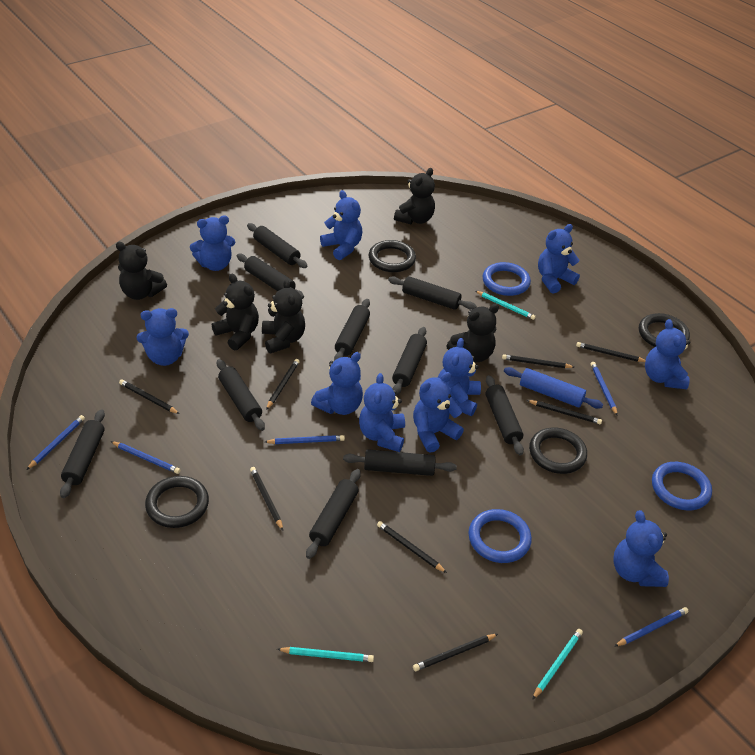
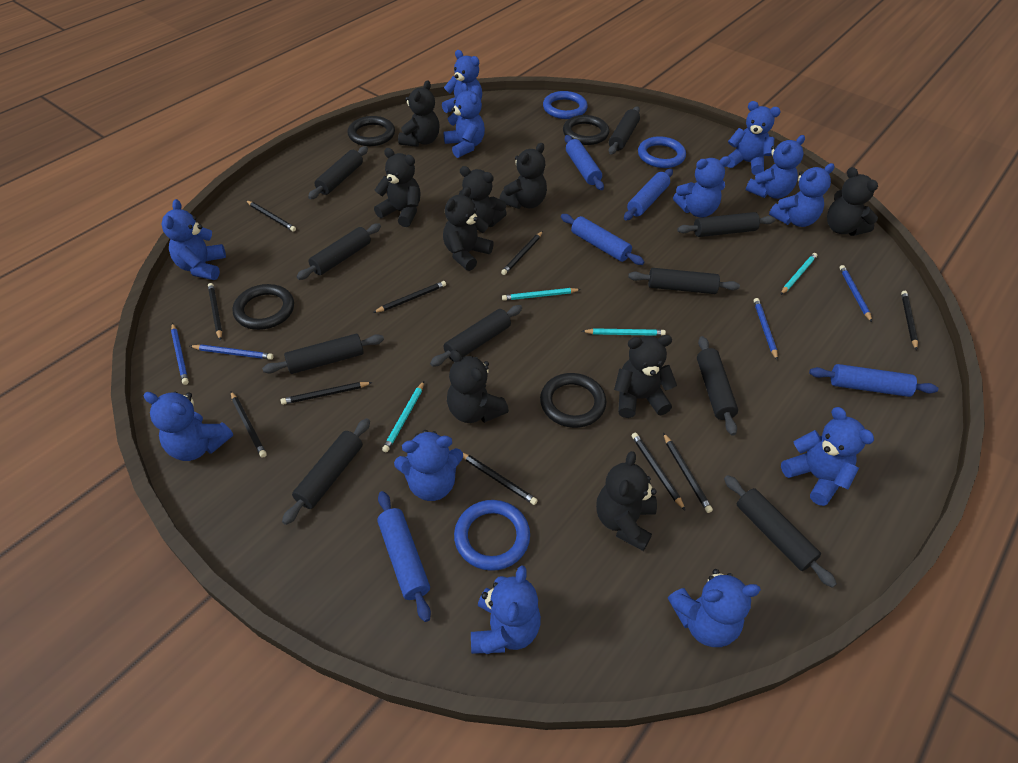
black pencil: 8 -> 10
black teddy bear: 5 -> 9
blue pencil: 5 -> 4
blue rolling pin: 1 -> 5
blue teddy bear: 10 -> 12
turquoise pencil: 3 -> 4

